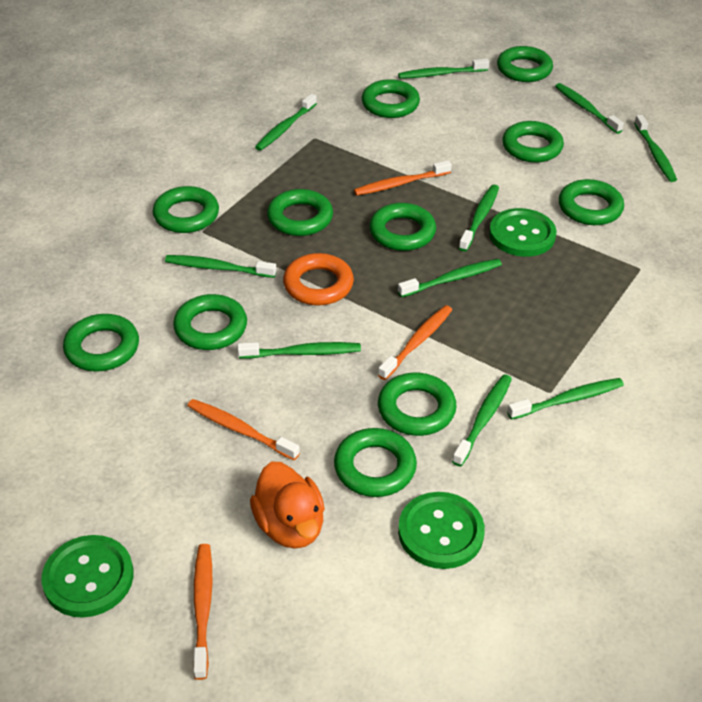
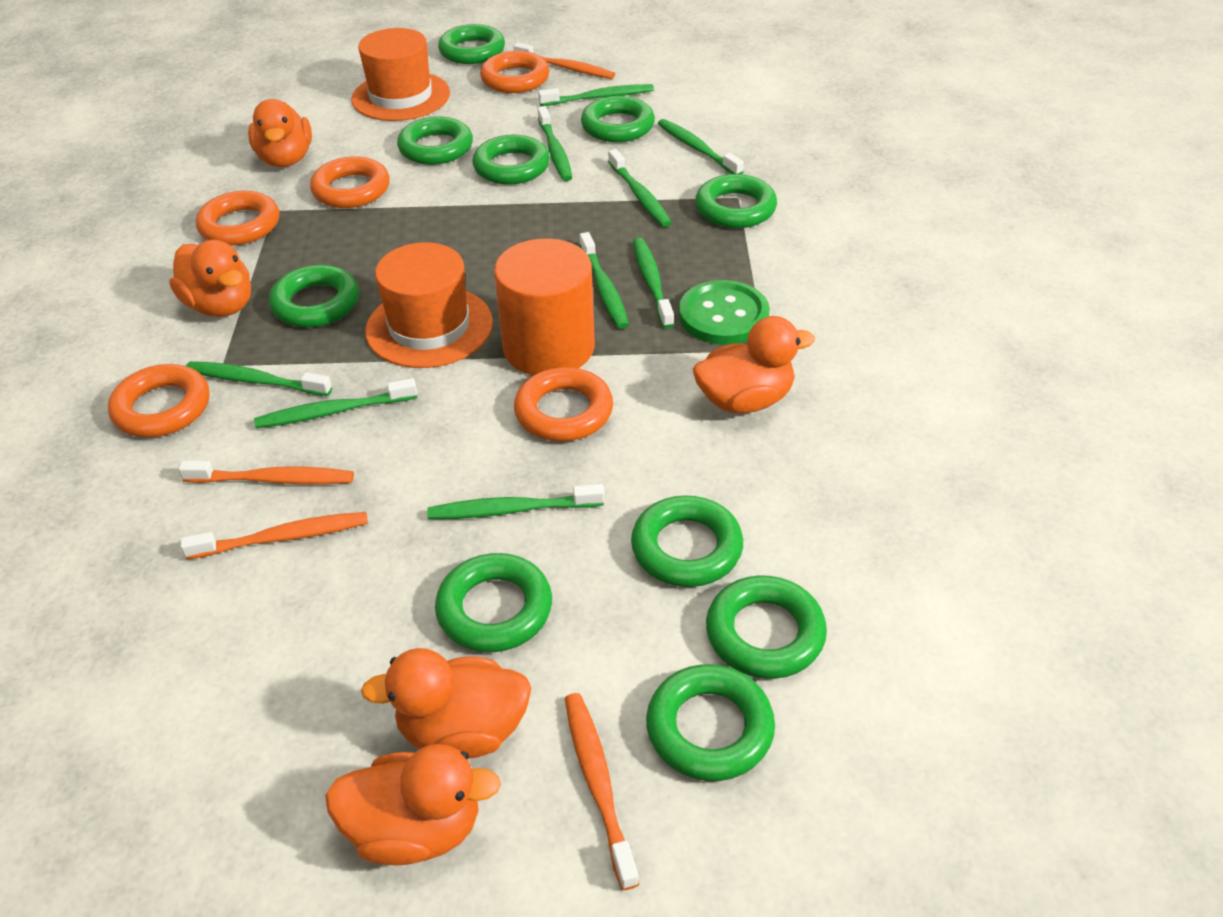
green button: 3 -> 1
green ring: 11 -> 10
green toothbrush: 10 -> 9
orange cylinder: 0 -> 1
orange duck: 1 -> 5
orange hat: 0 -> 2
orange ring: 1 -> 5

